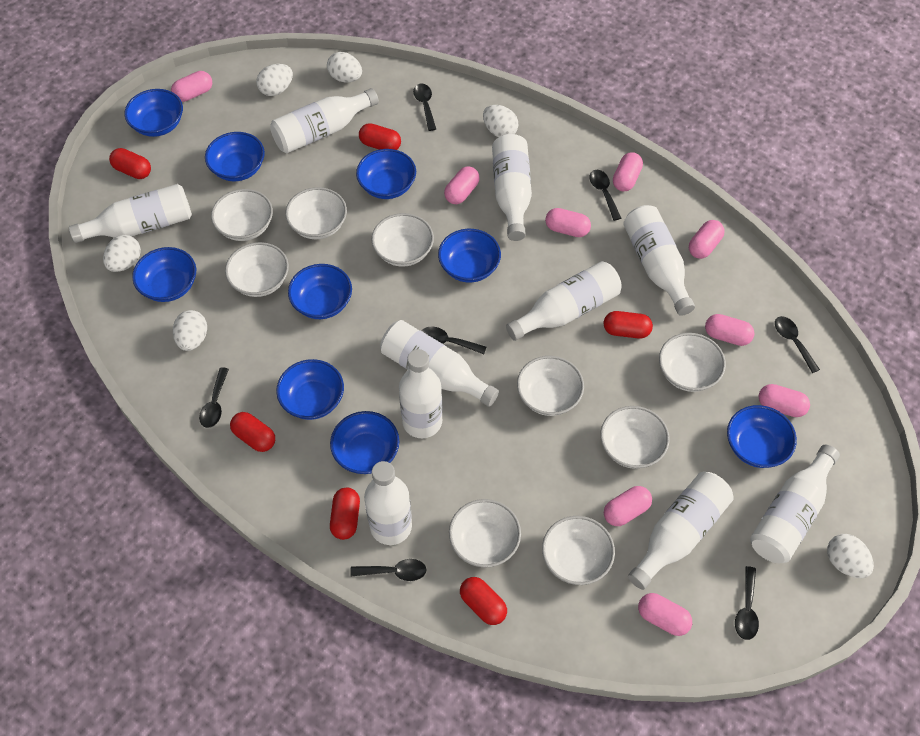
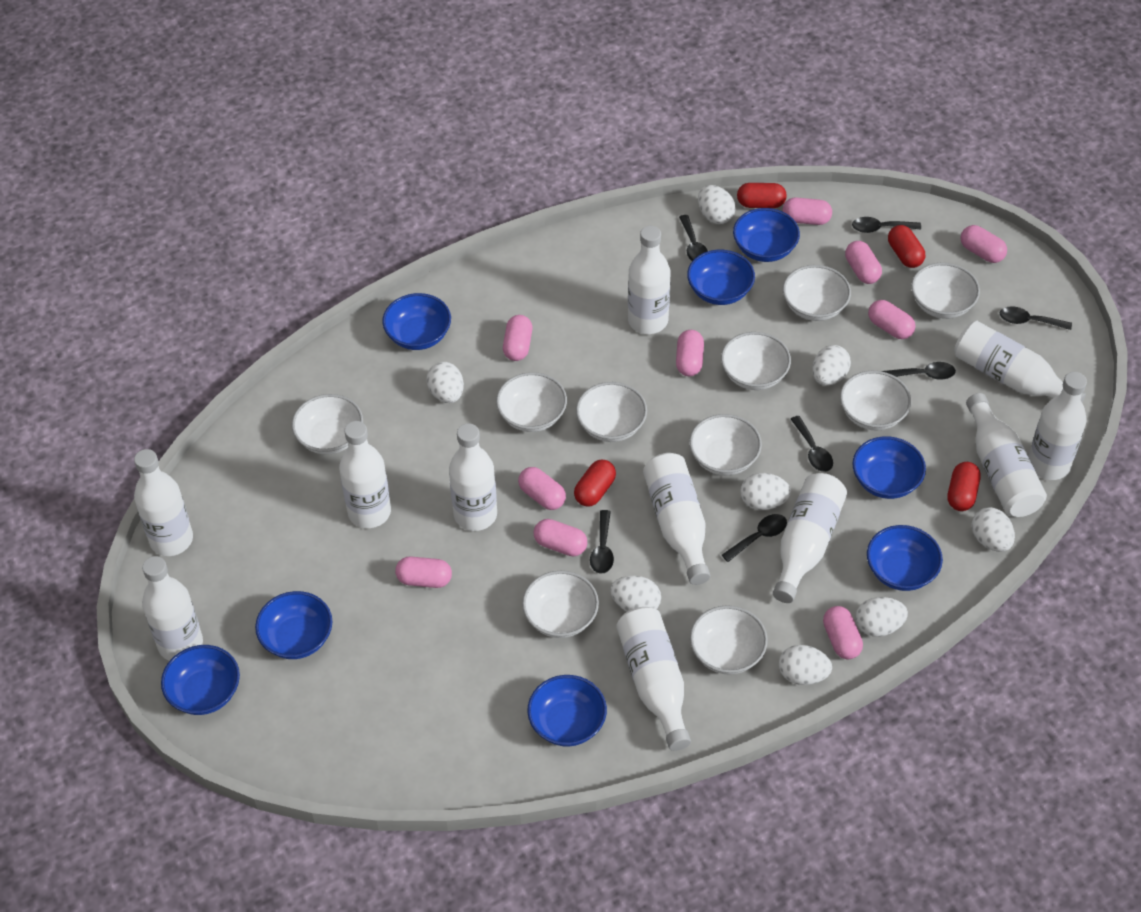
blue bowl: 9 -> 8
pink capsule: 9 -> 10
red capsule: 6 -> 4
white bottle: 10 -> 11
white bowl: 9 -> 10
white egg: 6 -> 8

